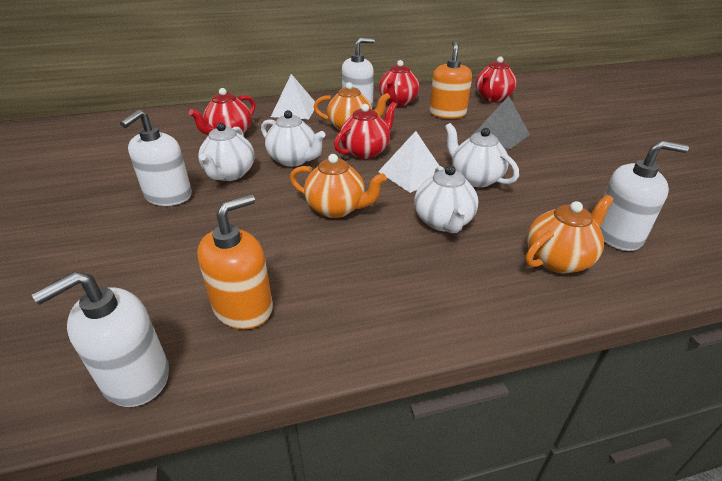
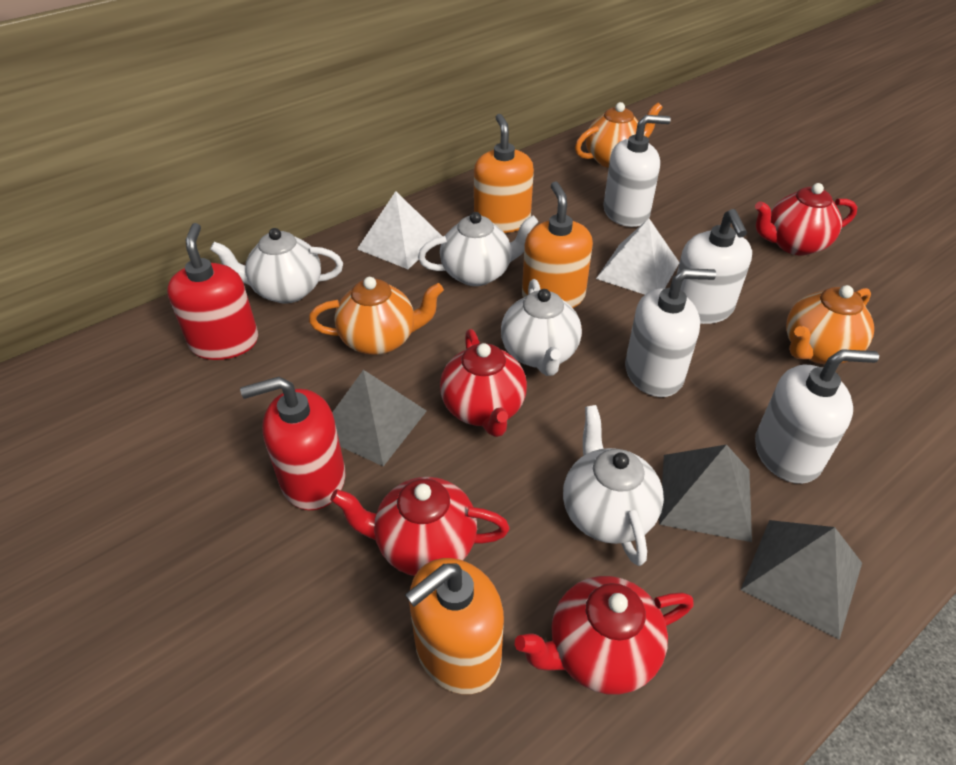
grey pyramid: 1 -> 3
orange soap dispenser: 2 -> 3
red soap dispenser: 0 -> 2

